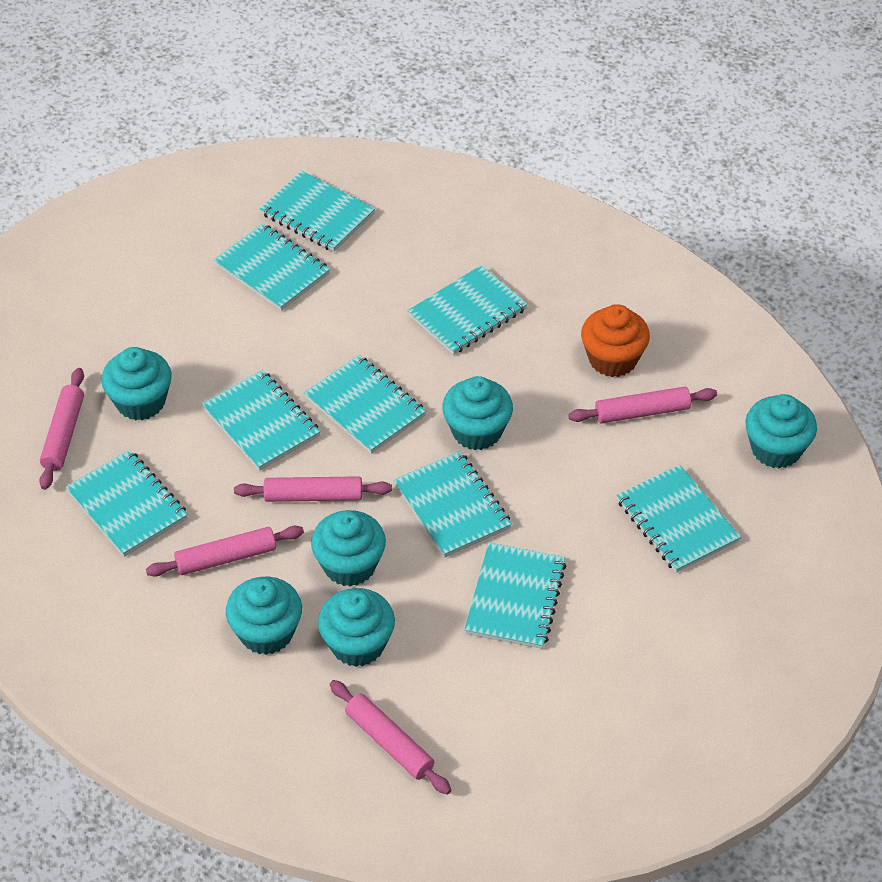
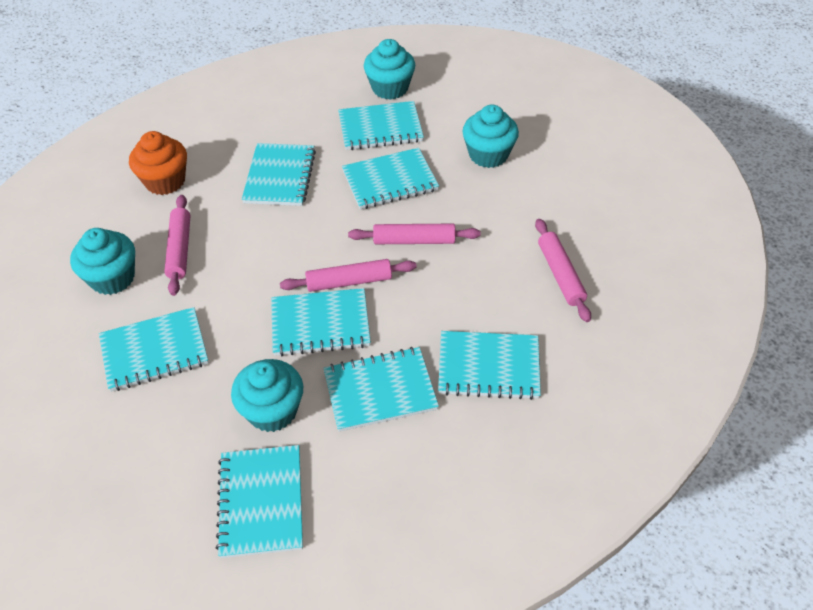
pink rolling pin: 5 -> 4
turquoise cupcake: 6 -> 4
turquoise notebook: 9 -> 8

